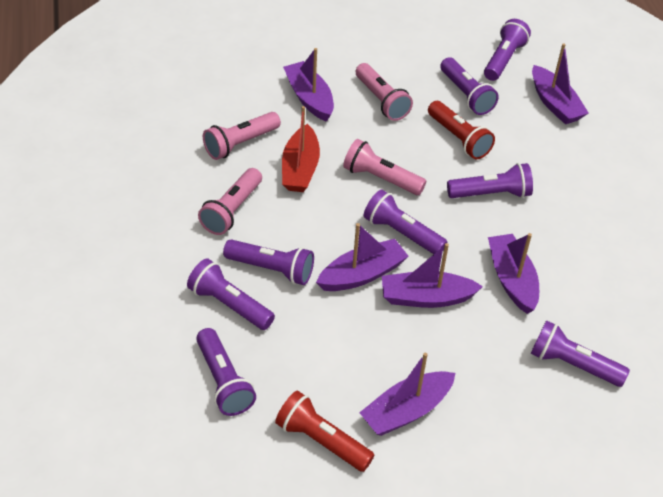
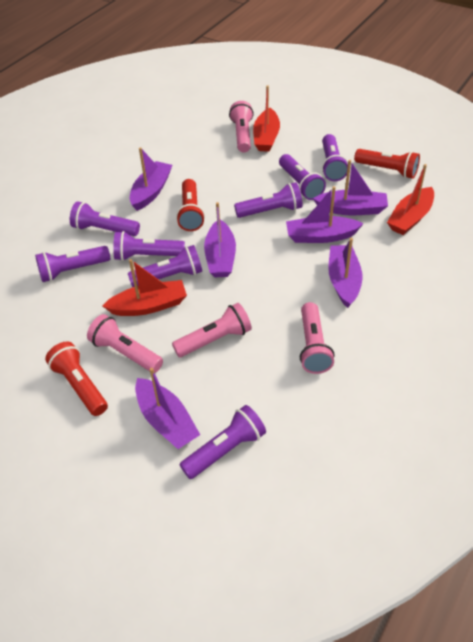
red boat: 1 -> 3
red flashlight: 2 -> 3

